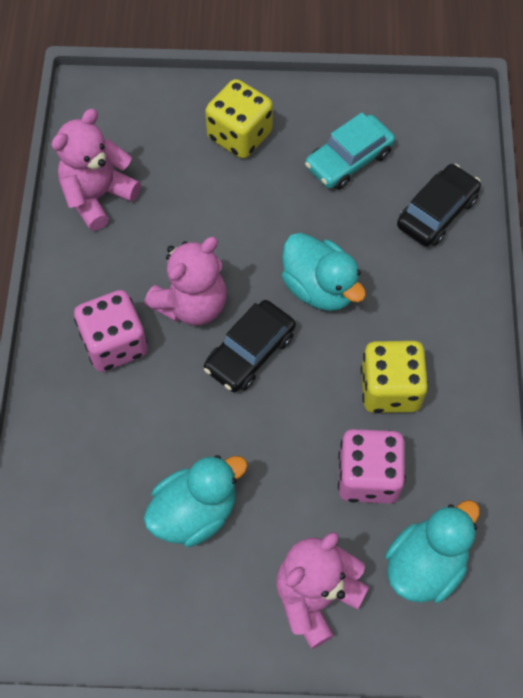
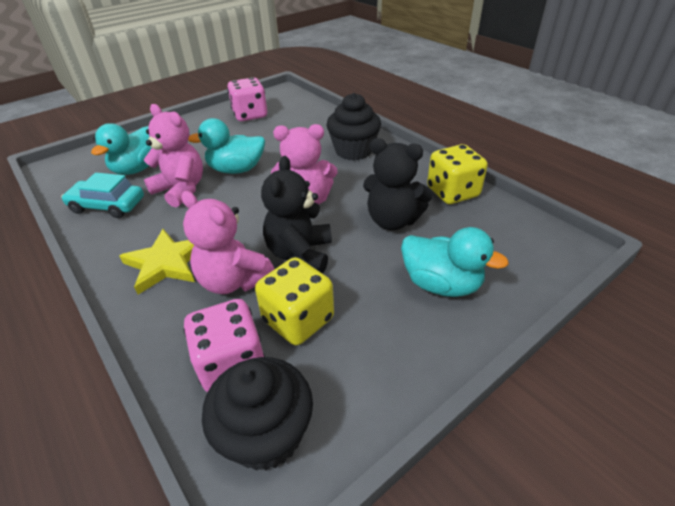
black car: 2 -> 0
black cupcake: 0 -> 2
black teddy bear: 0 -> 2
yellow star: 0 -> 1

